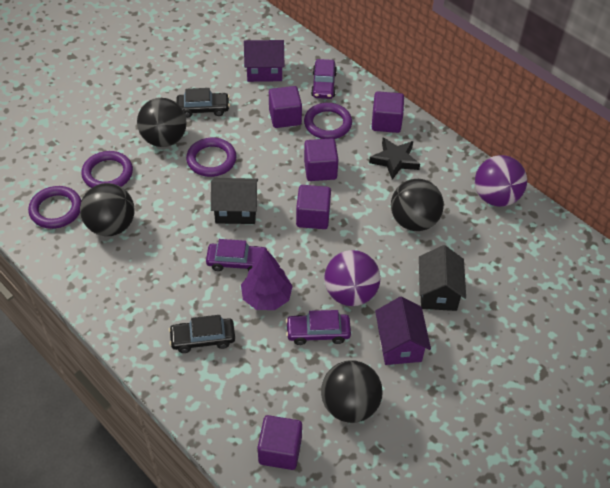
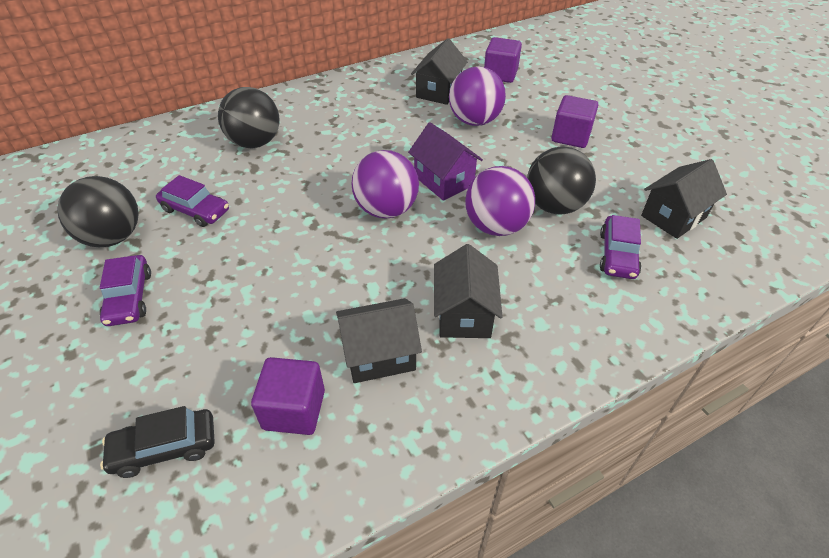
black ball: 4 -> 3
black car: 2 -> 1
black house: 2 -> 4
black star: 1 -> 0
purple ball: 2 -> 3
purple cube: 5 -> 3
purple house: 2 -> 1
purple ring: 4 -> 0
purple tree: 1 -> 0

